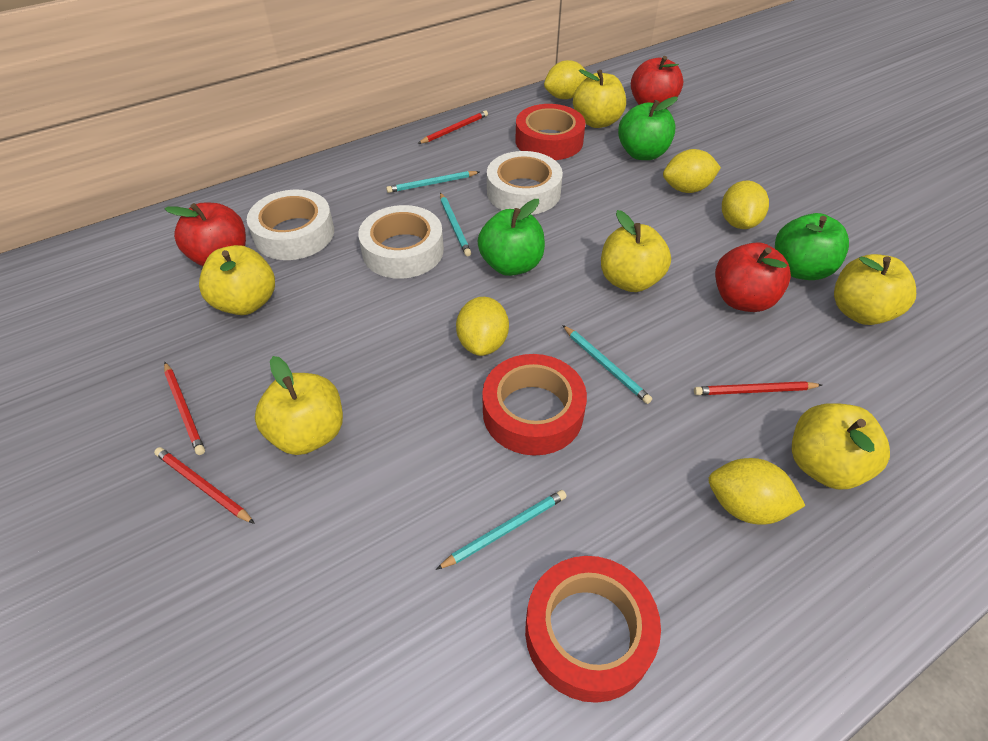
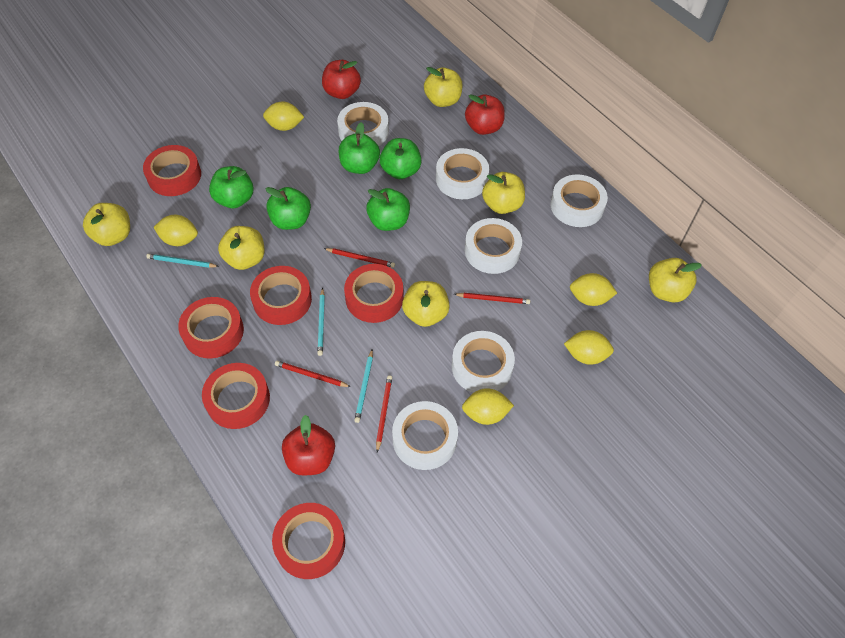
green apple: 3 -> 5
red tape: 3 -> 6
turquoise pencil: 4 -> 3
white tape: 3 -> 6

